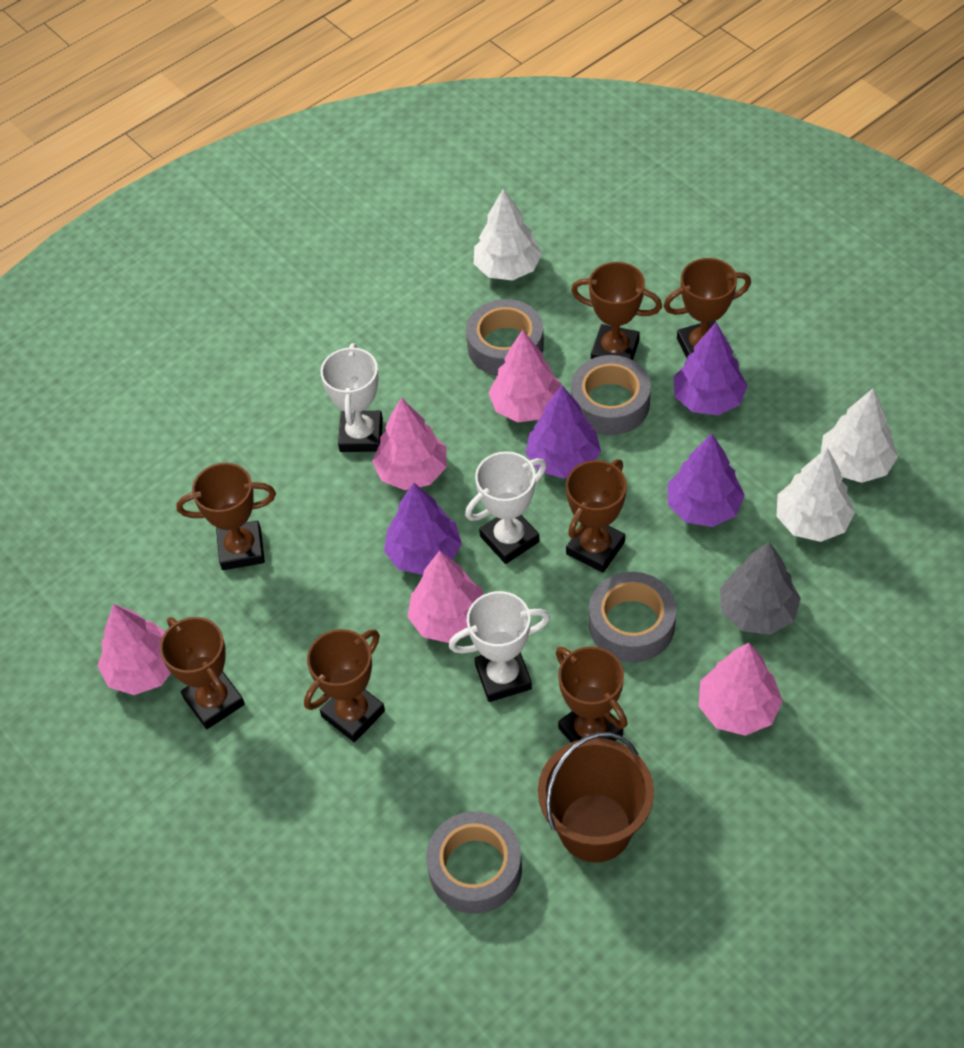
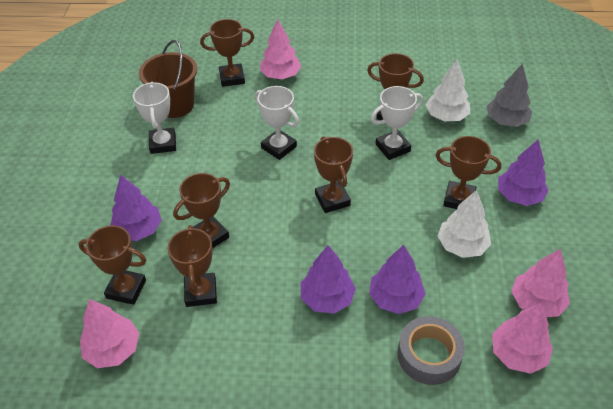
grey tape: 4 -> 1
pink tree: 5 -> 4
white tree: 3 -> 2

